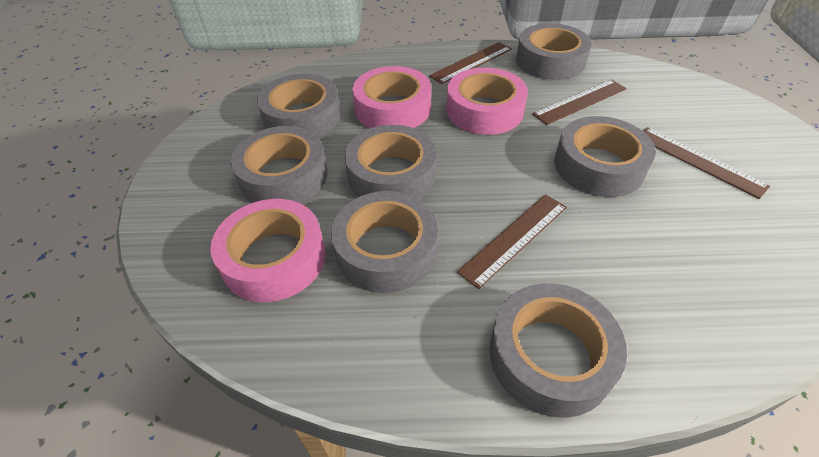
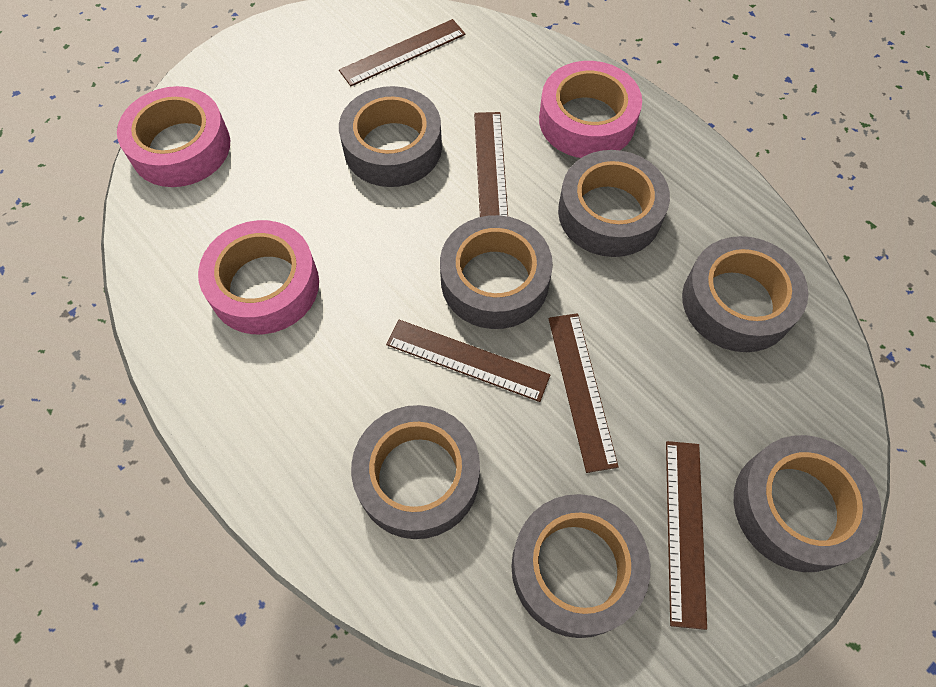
brown ruler: 4 -> 5

